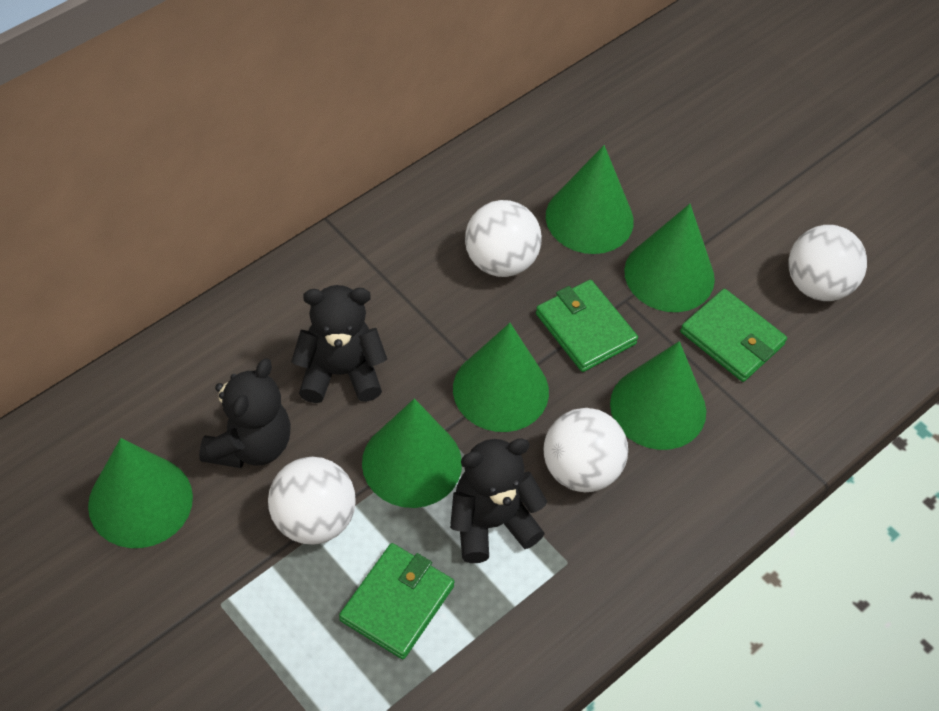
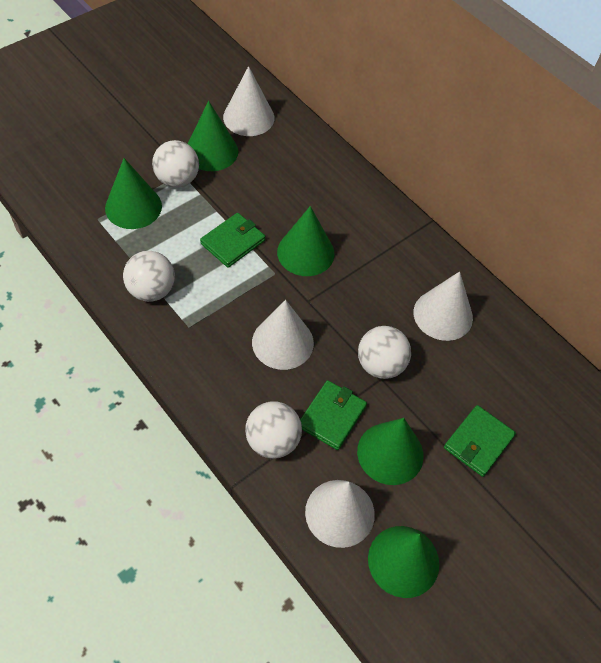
black teddy bear: 3 -> 0
green cone: 6 -> 5
white cone: 0 -> 4

